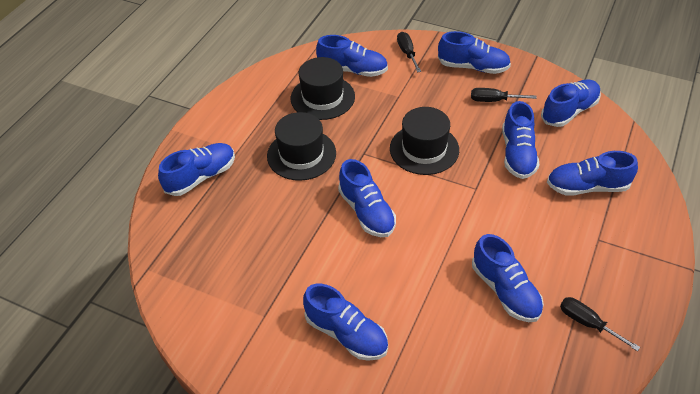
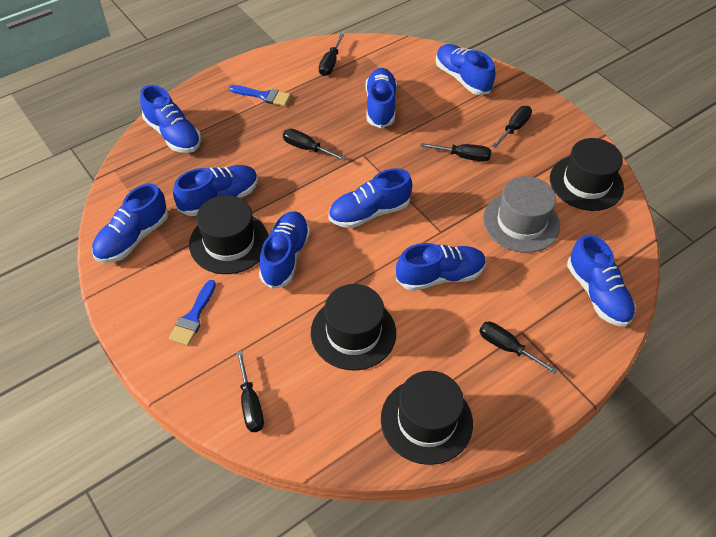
black hat: 3 -> 4
black screwdriver: 3 -> 6
blue brush: 0 -> 2
grey hat: 0 -> 1

